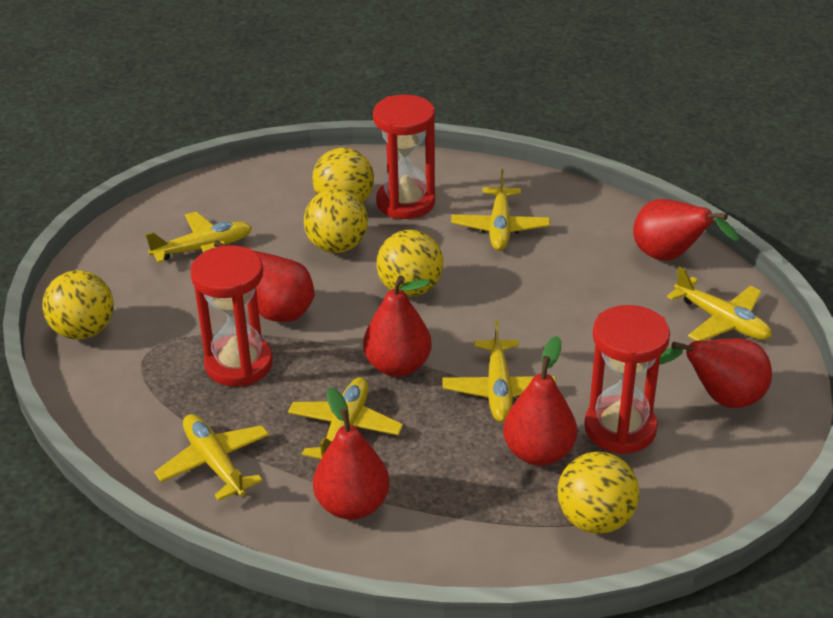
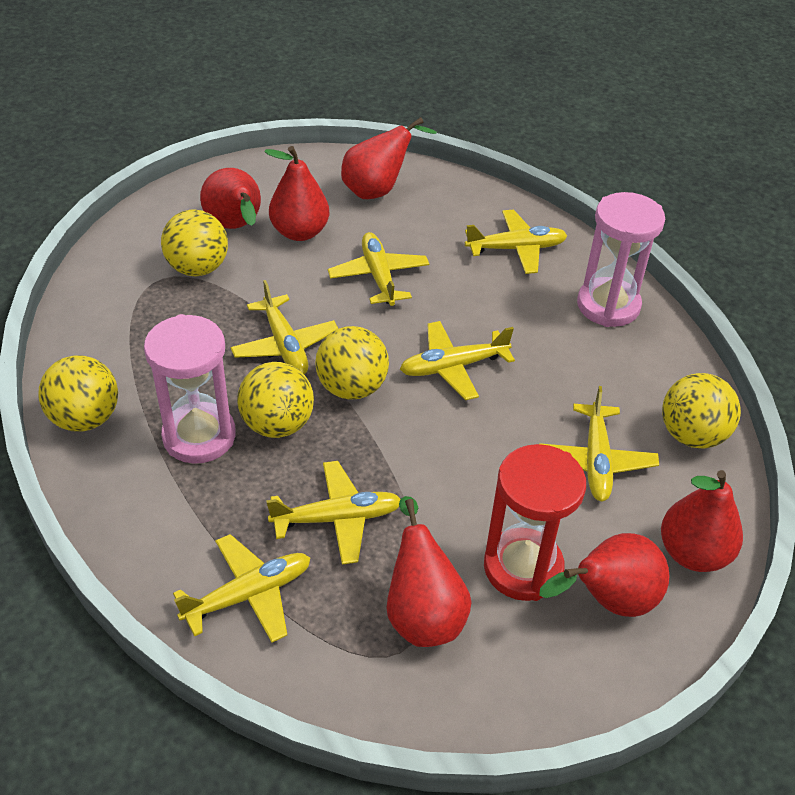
pink hourglass: 0 -> 2
red hourglass: 3 -> 1
yellow plane: 6 -> 7

